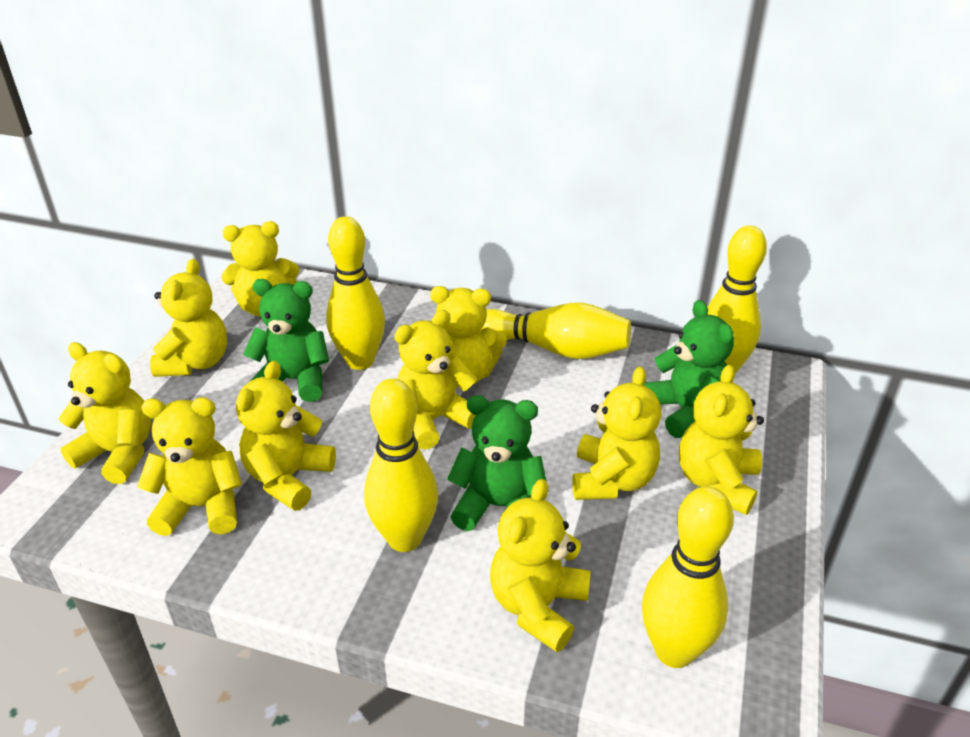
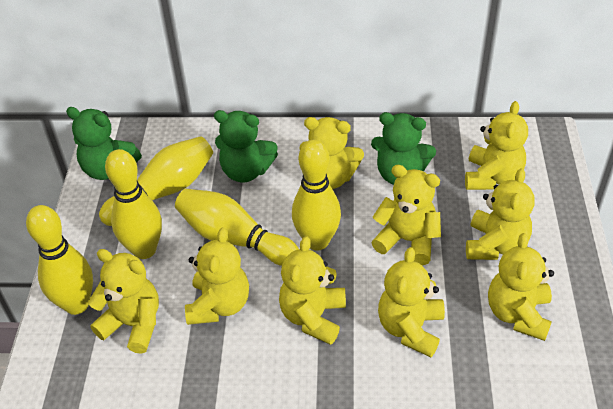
yellow teddy bear: 10 -> 9

